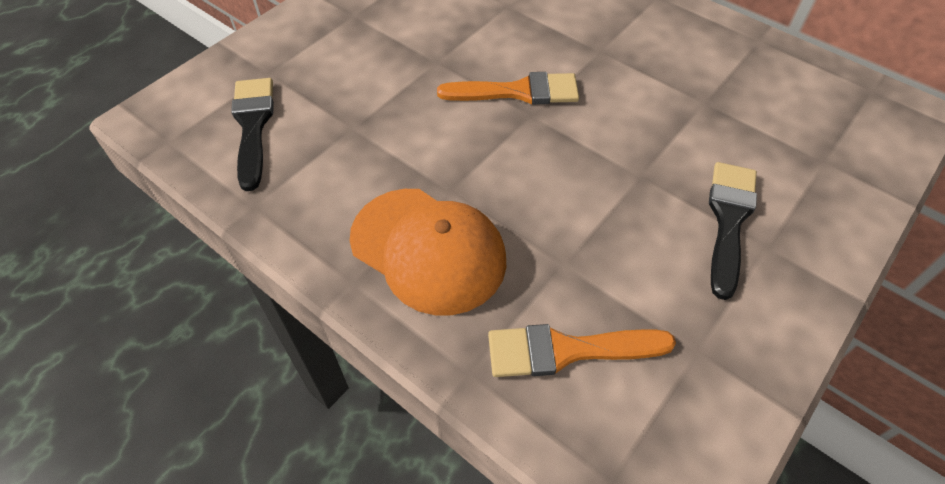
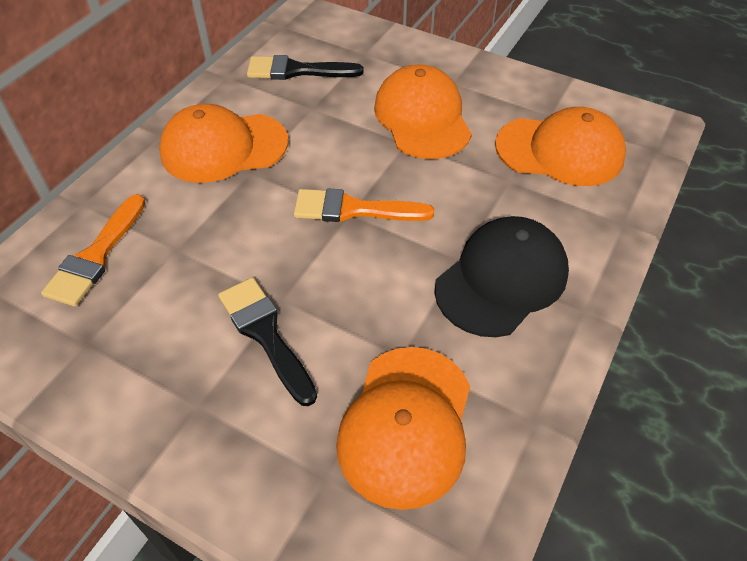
black cap: 0 -> 1
orange cap: 1 -> 4

